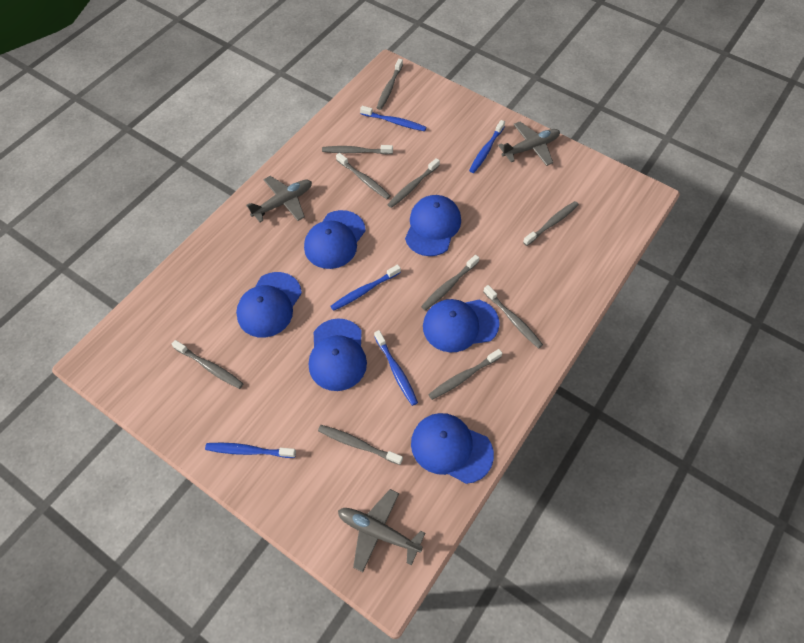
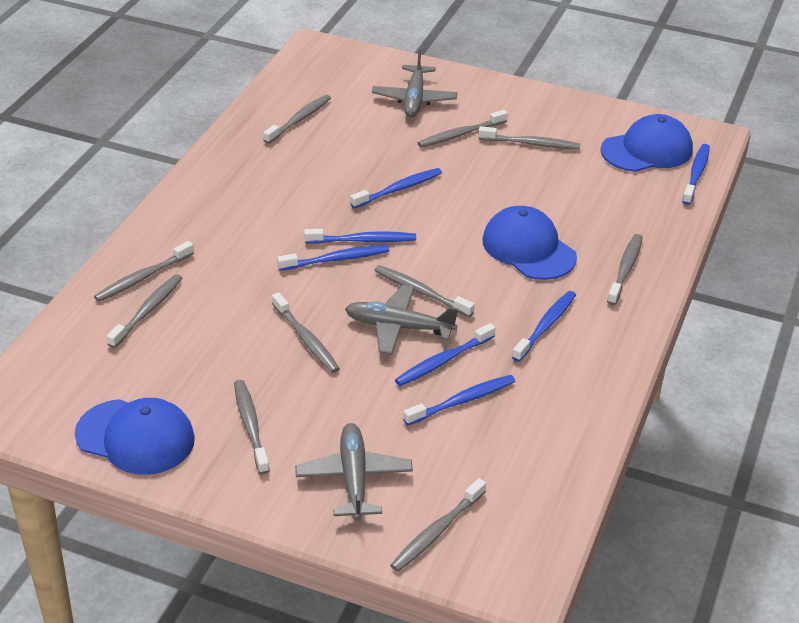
blue cap: 6 -> 3
blue toothbrush: 5 -> 7

